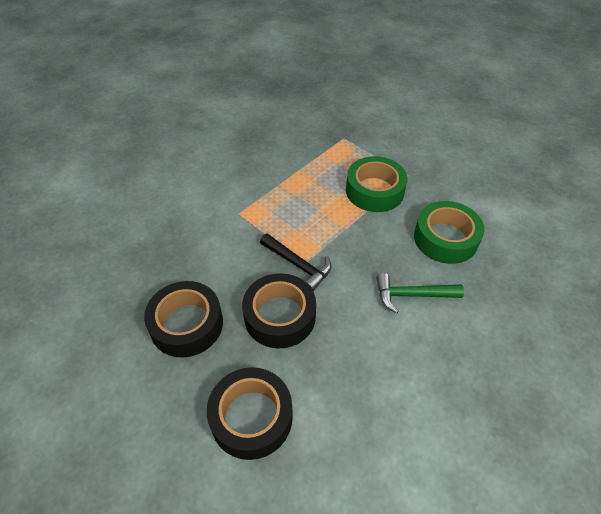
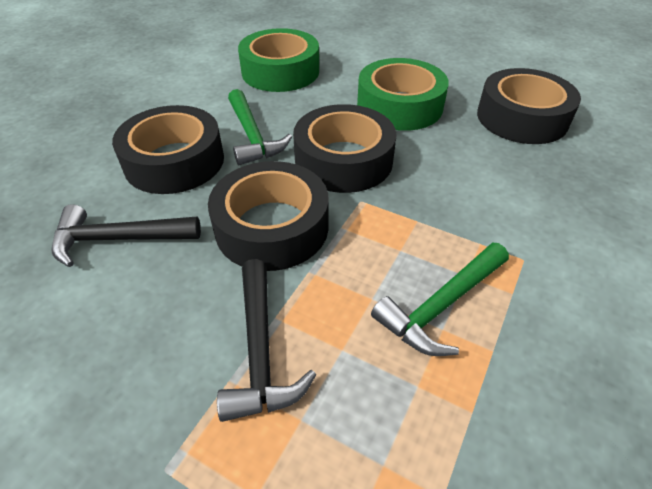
black hammer: 1 -> 2
black tape: 3 -> 4
green hammer: 1 -> 2

